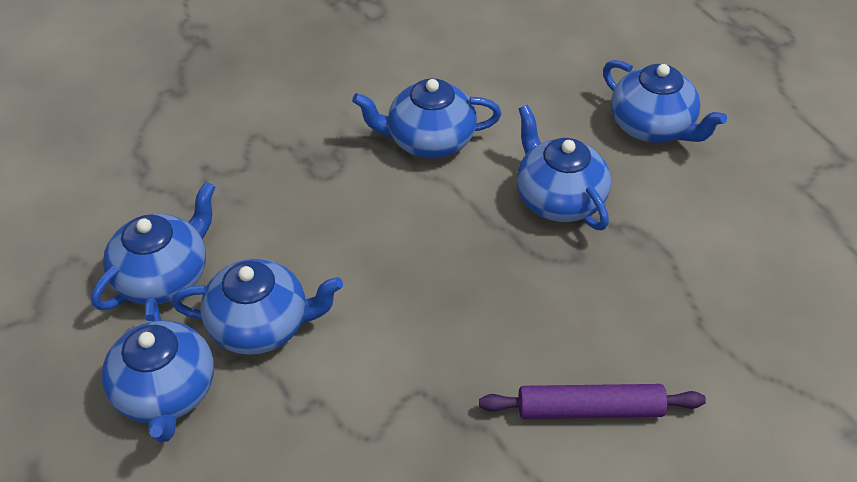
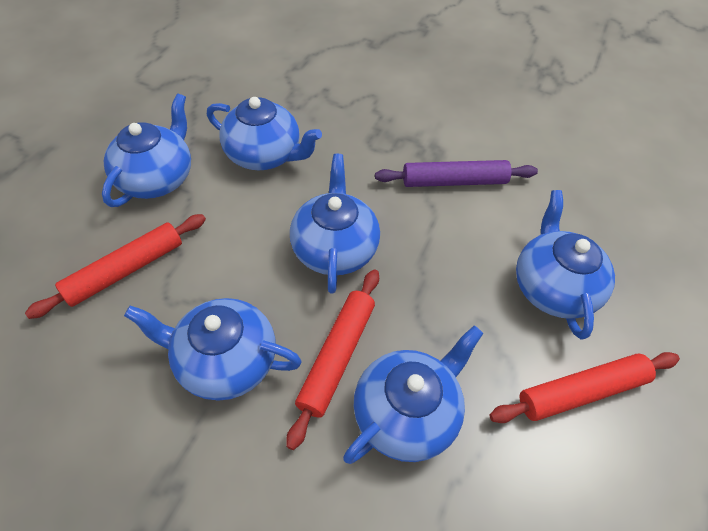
red rolling pin: 0 -> 3

